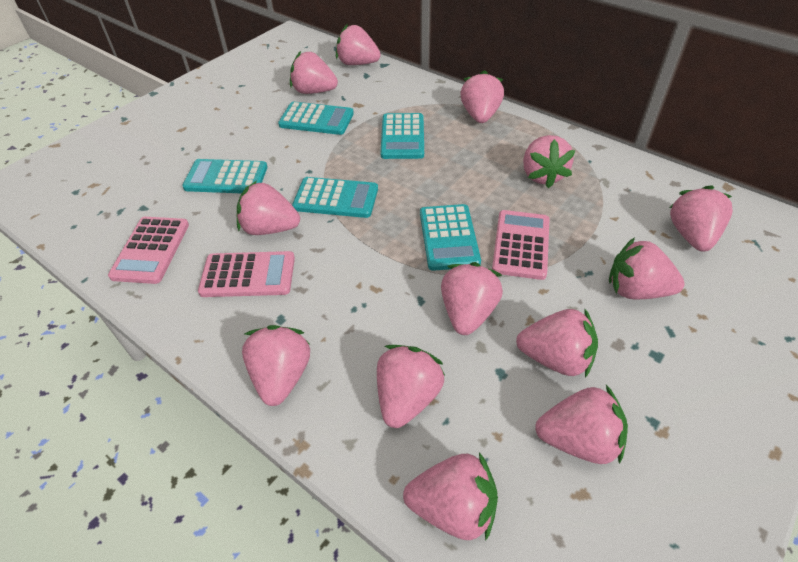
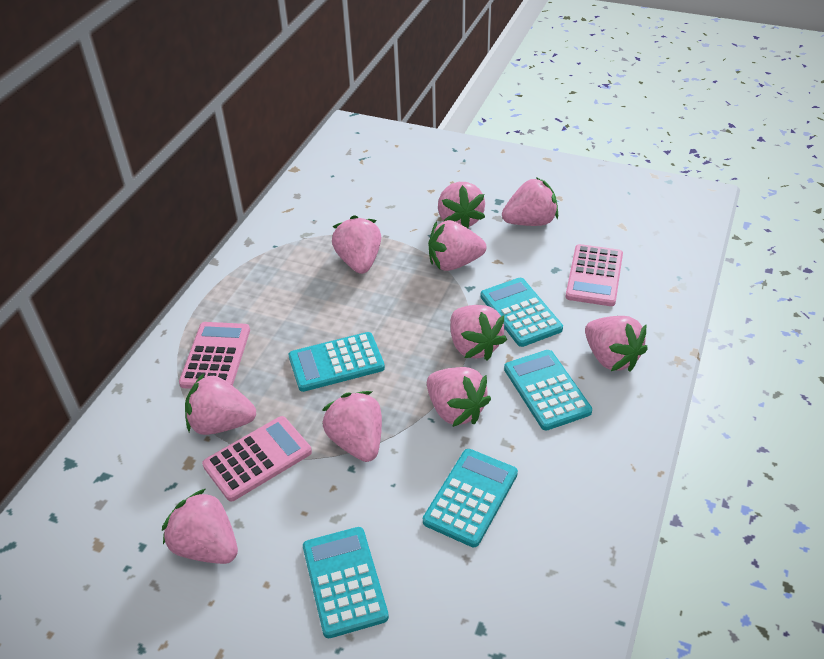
pink strawberry: 13 -> 10

